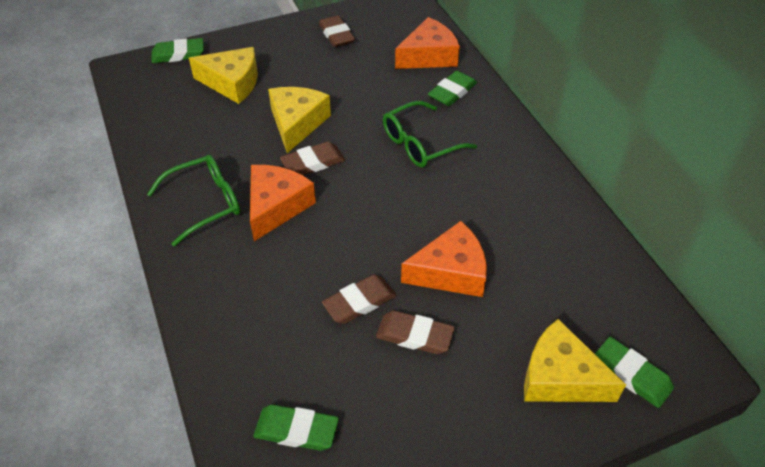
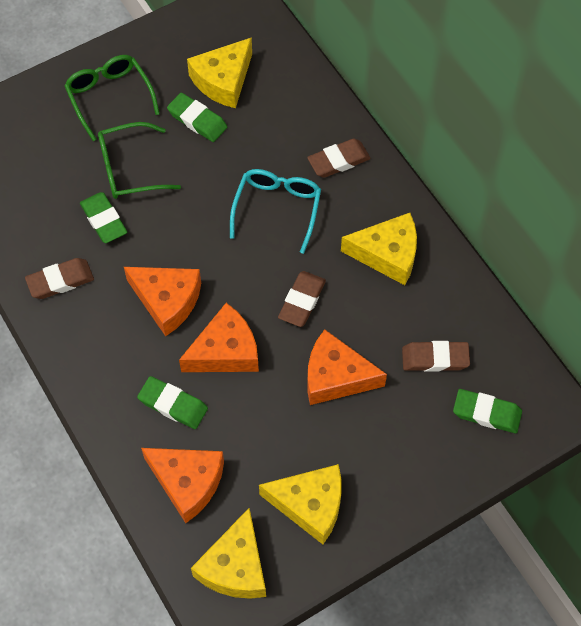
orange cheese: 3 -> 4
turquoise glasses: 0 -> 1
yellow cheese: 3 -> 4

